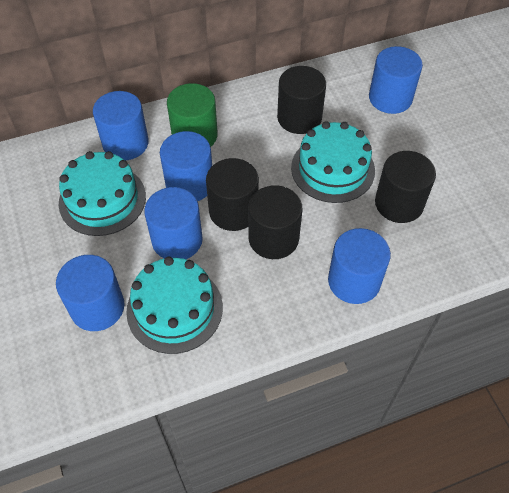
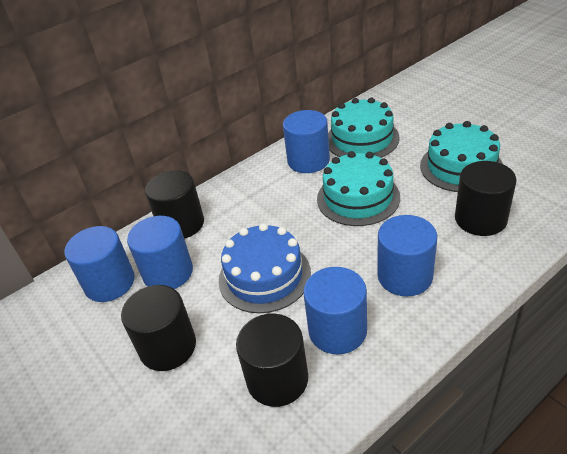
blue cake: 0 -> 1
blue cylinder: 6 -> 5
green cylinder: 1 -> 0

